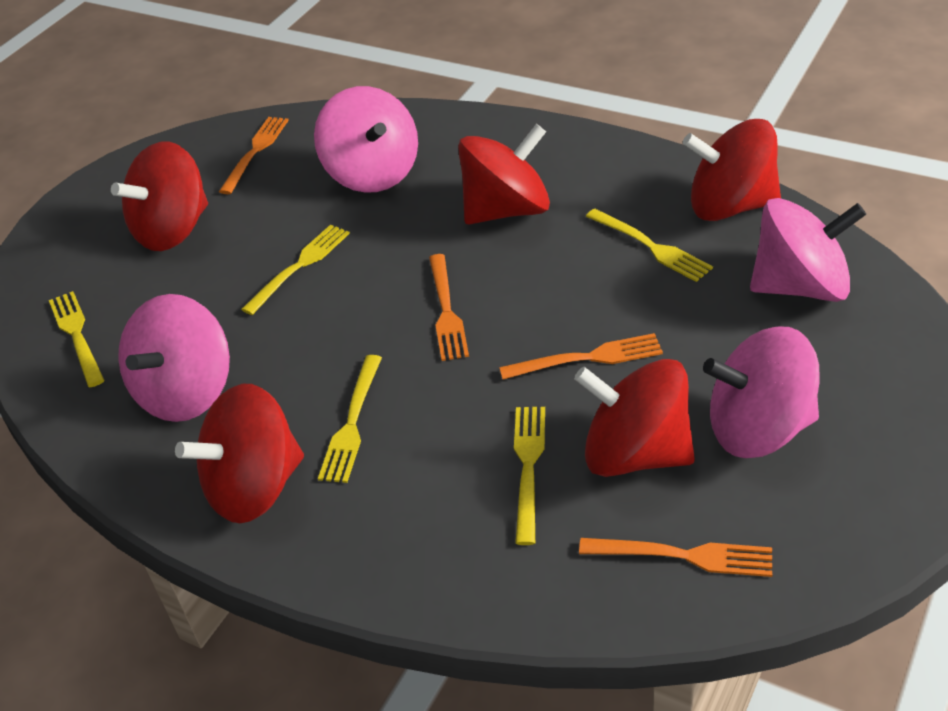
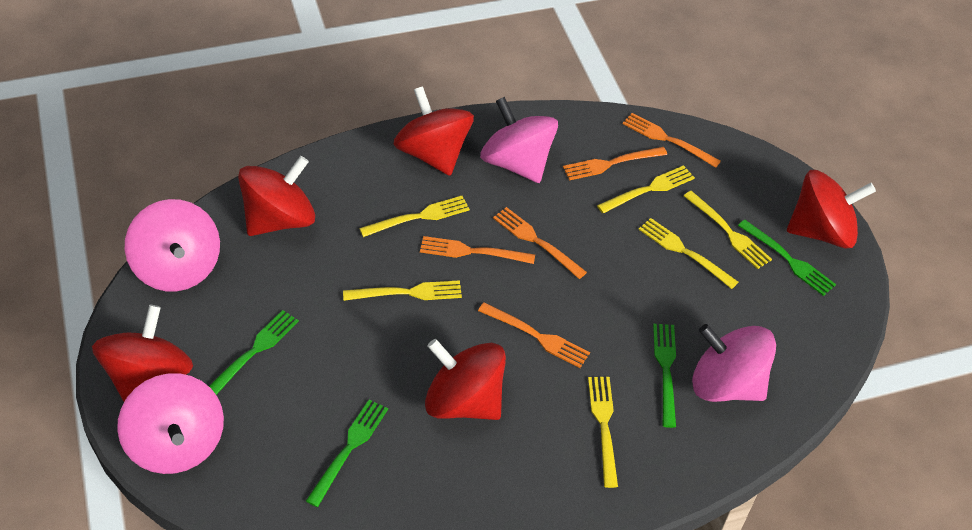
green fork: 0 -> 4
orange fork: 4 -> 5
yellow fork: 5 -> 6

